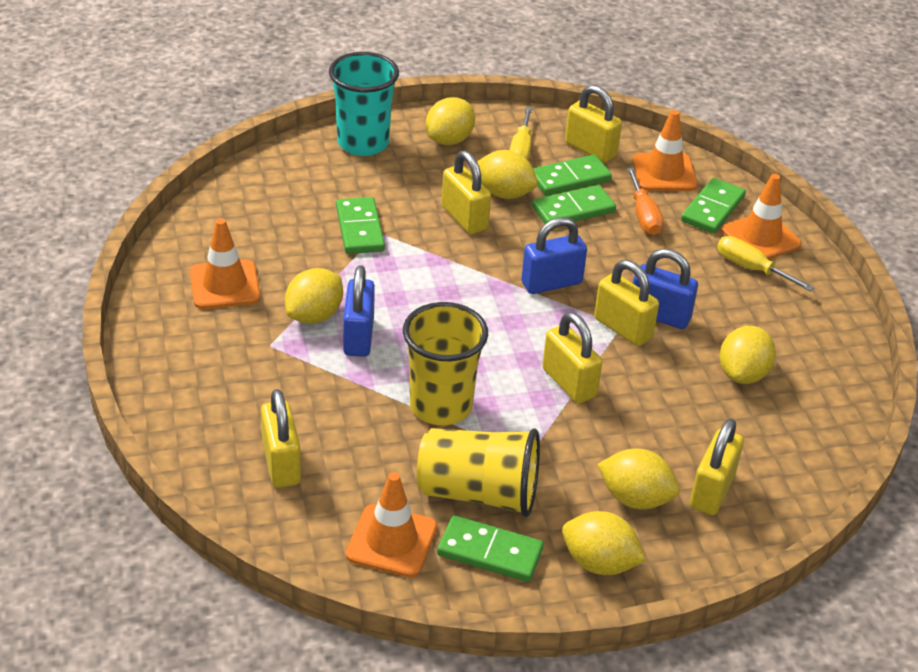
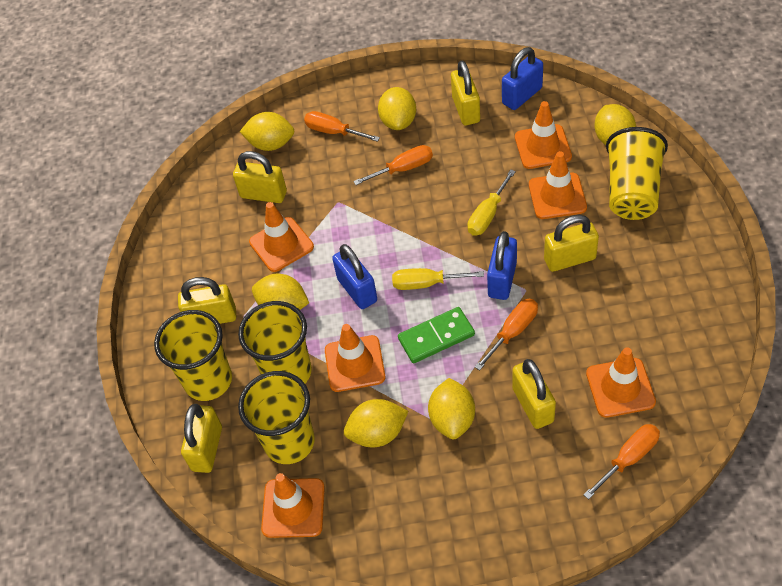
green domino: 5 -> 1
orange screwdriver: 1 -> 4
orange traffic cone: 4 -> 6
turquoise cup: 1 -> 0
yellow cup: 2 -> 4

